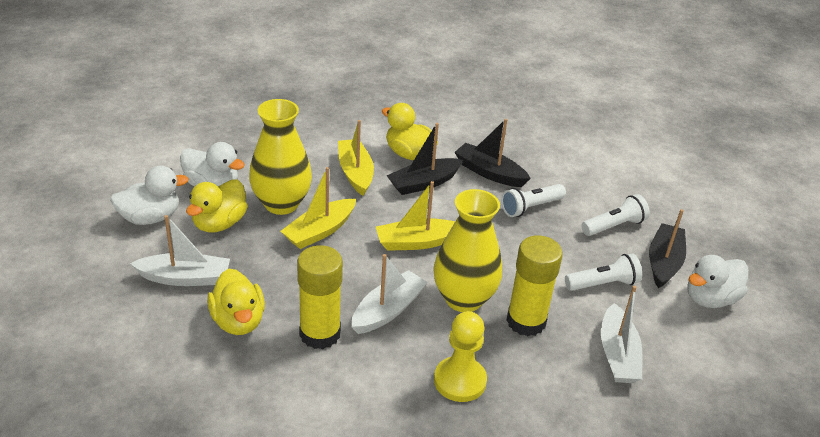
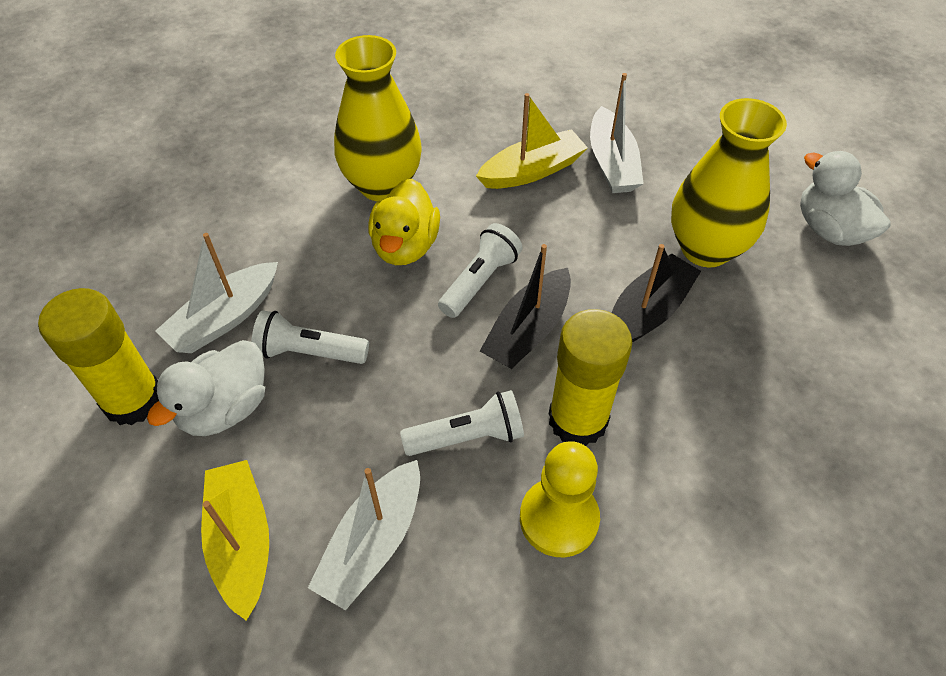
black boat: 3 -> 2
white duck: 3 -> 2
yellow boat: 3 -> 2
yellow duck: 3 -> 1

